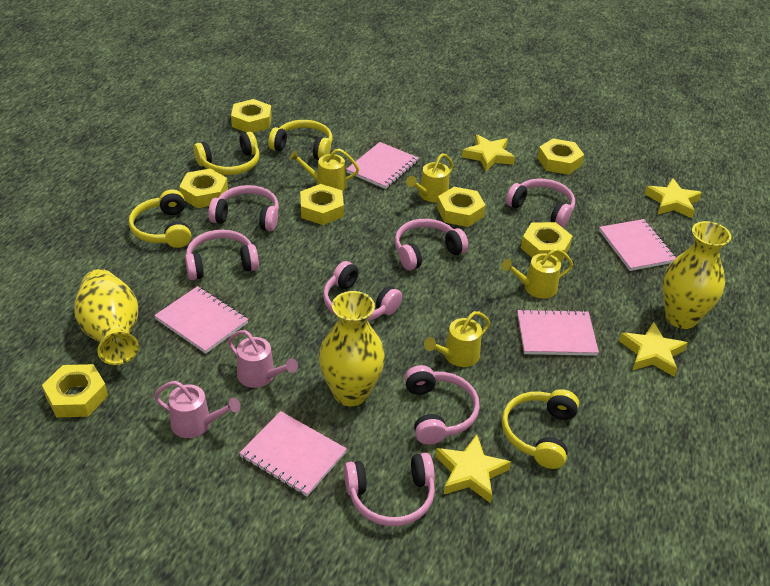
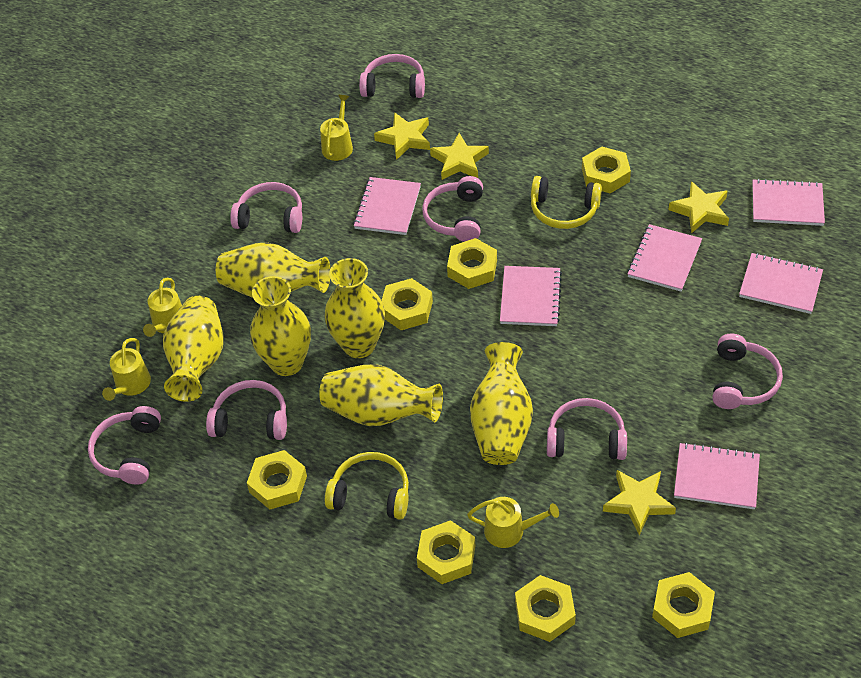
pink notebook: 5 -> 6
pink watering can: 2 -> 0
yellow headphones: 4 -> 2
yellow vase: 3 -> 6

